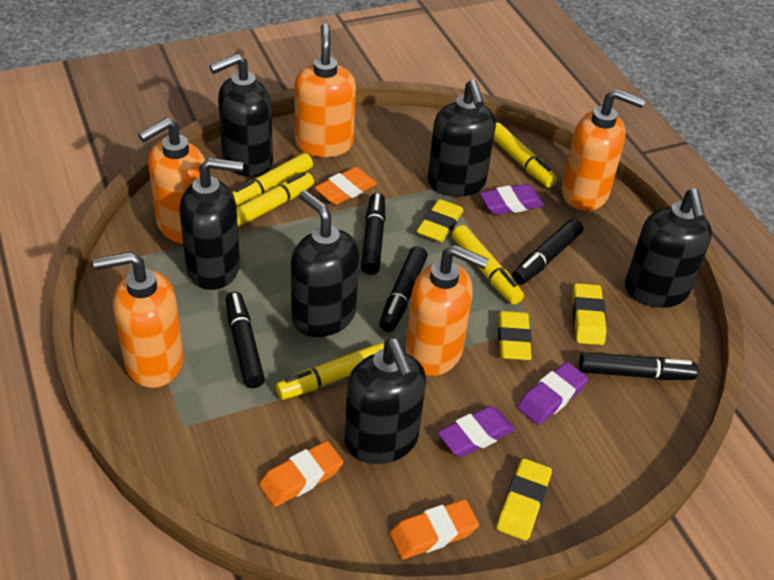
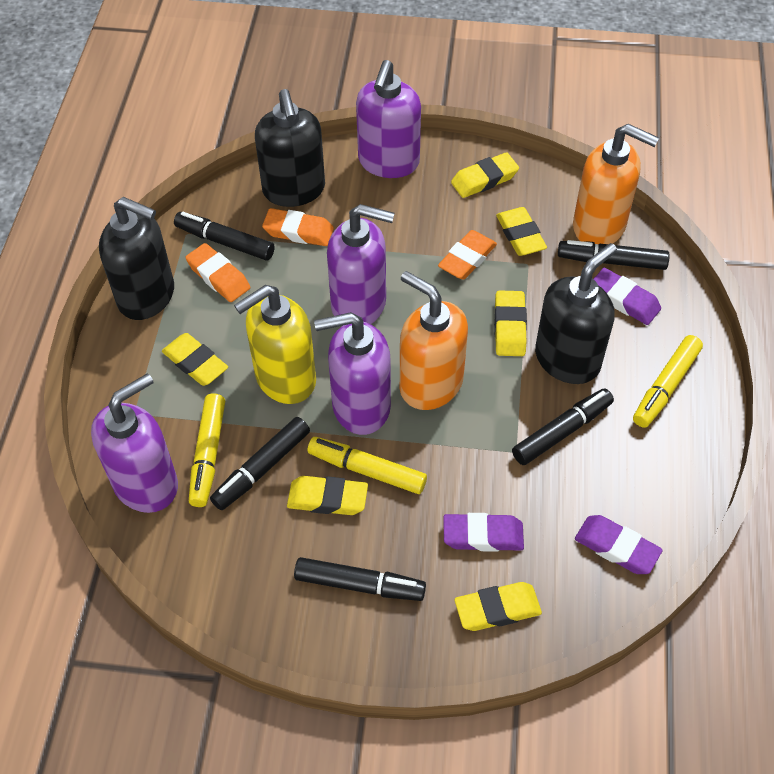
black soap dispenser: 6 -> 3
orange soap dispenser: 5 -> 2
purple soap dispenser: 0 -> 4
yellow eraser: 4 -> 6
yellow marker: 5 -> 3
yellow soap dispenser: 0 -> 1

